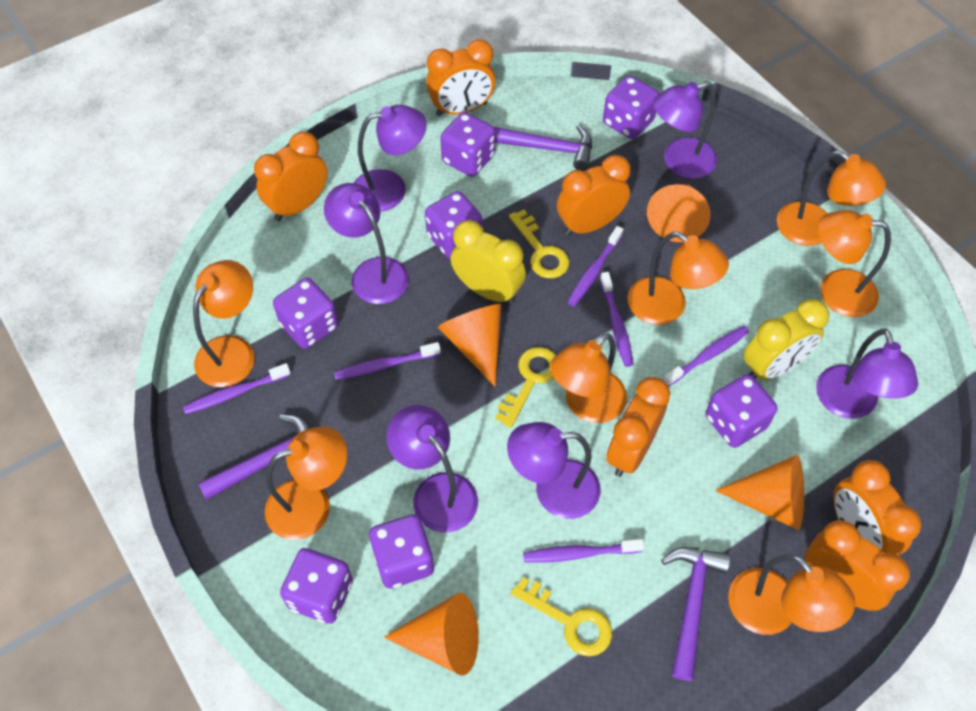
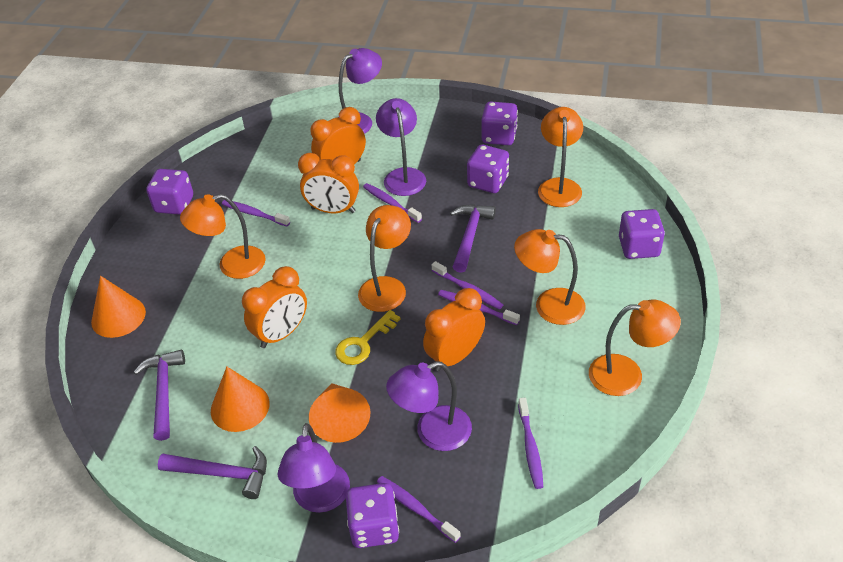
orange clock: 6 -> 4
orange cone: 4 -> 3
orange lamp: 7 -> 5
purple dice: 7 -> 5
purple lamp: 6 -> 4
yellow clock: 2 -> 0
yellow key: 3 -> 1

